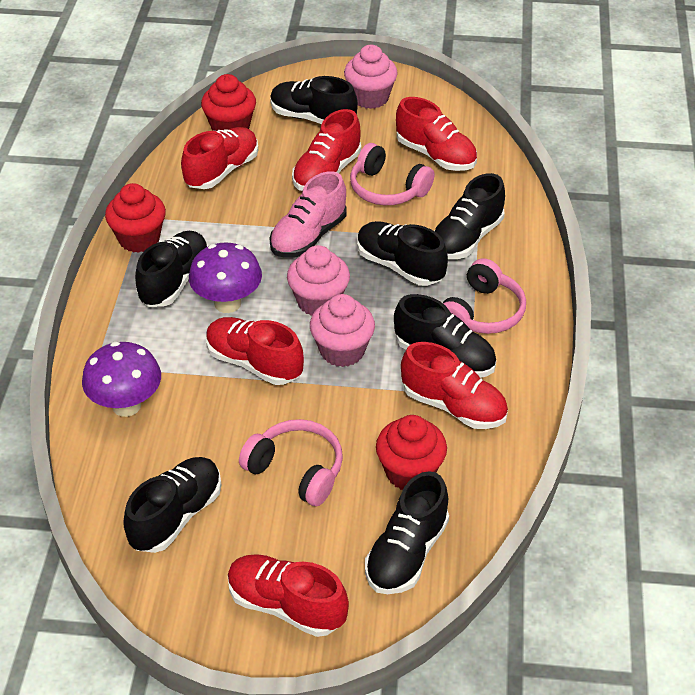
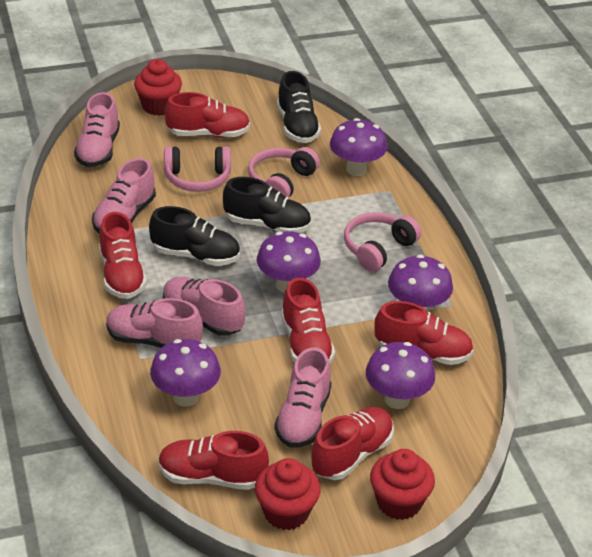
black shoe: 7 -> 3
pink cupcake: 3 -> 0
pink shoe: 1 -> 5
purple mushroom: 2 -> 5

